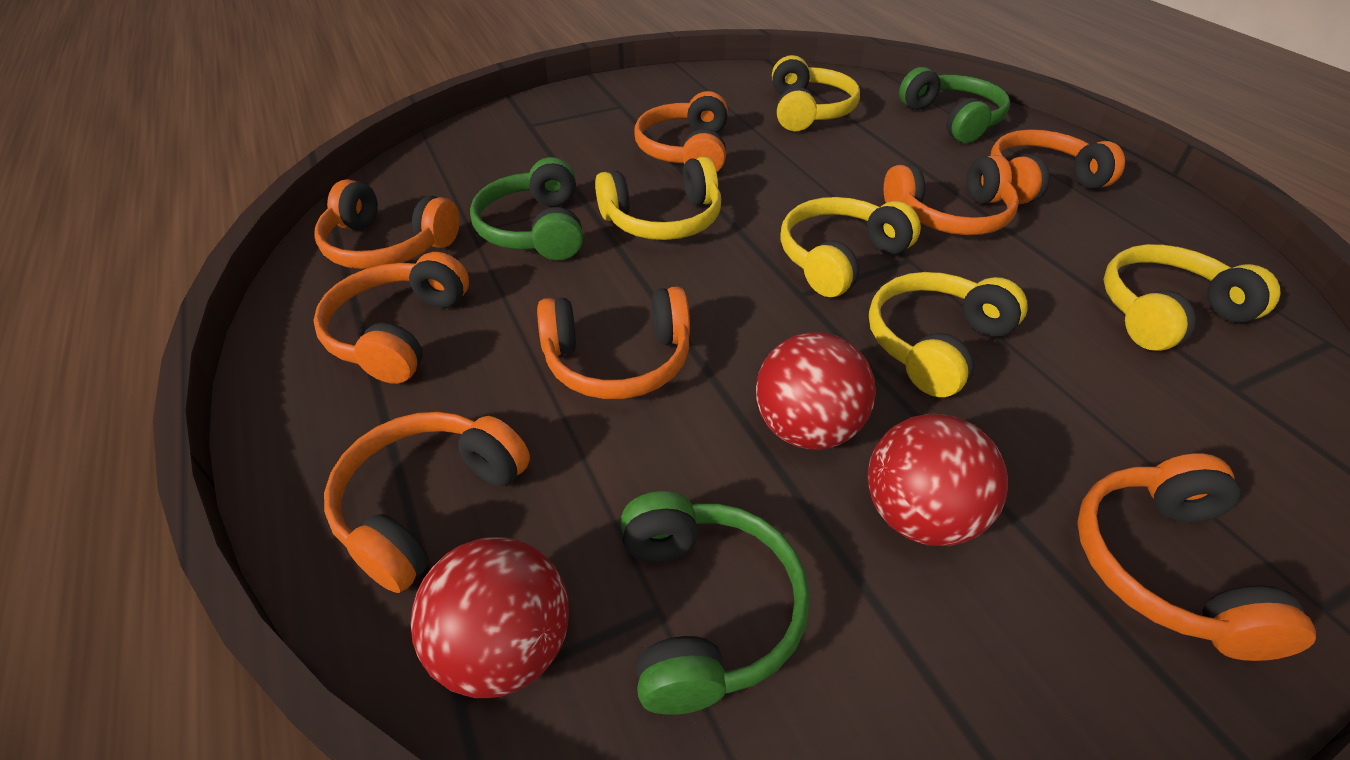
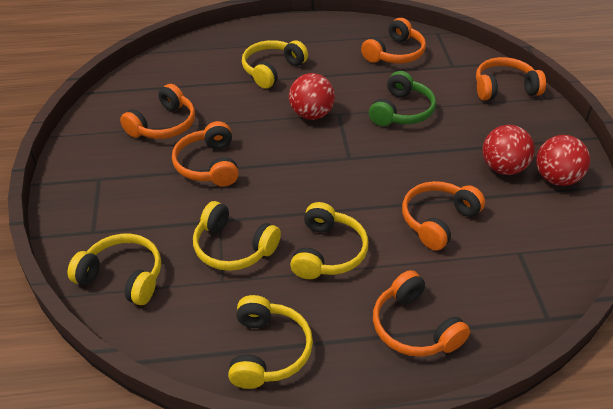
green headphones: 3 -> 1
orange headphones: 8 -> 6

